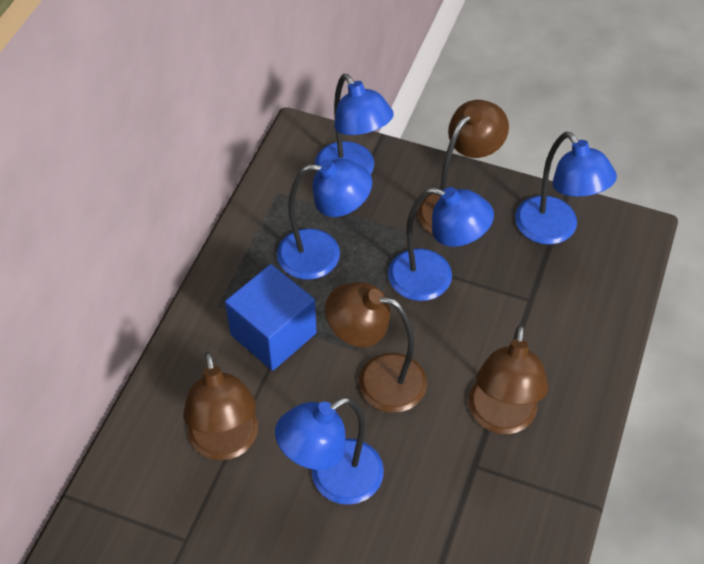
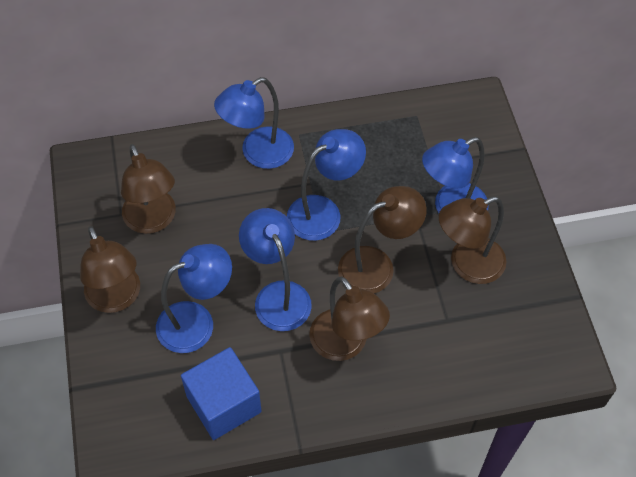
brown lamp: 4 -> 5

